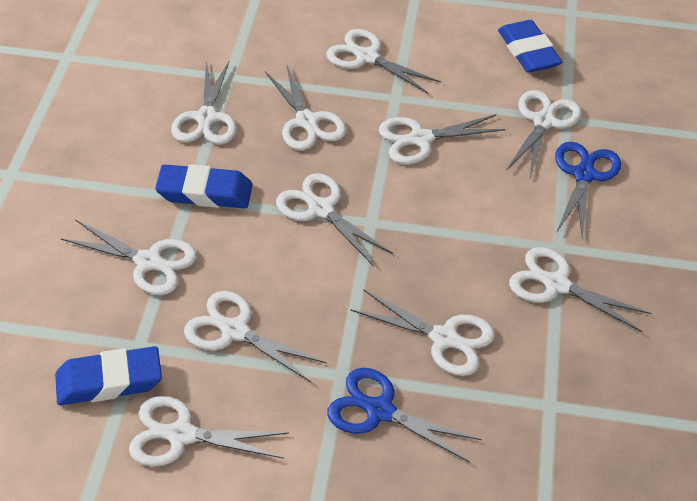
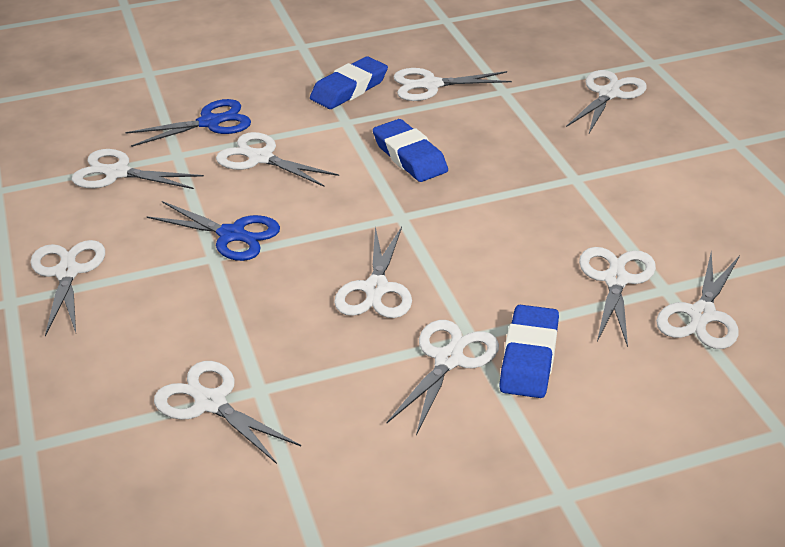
white scissors: 11 -> 10

